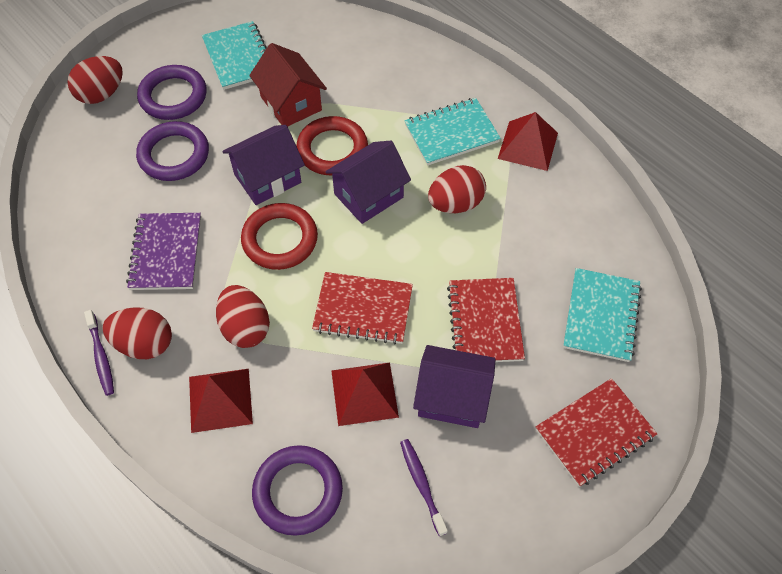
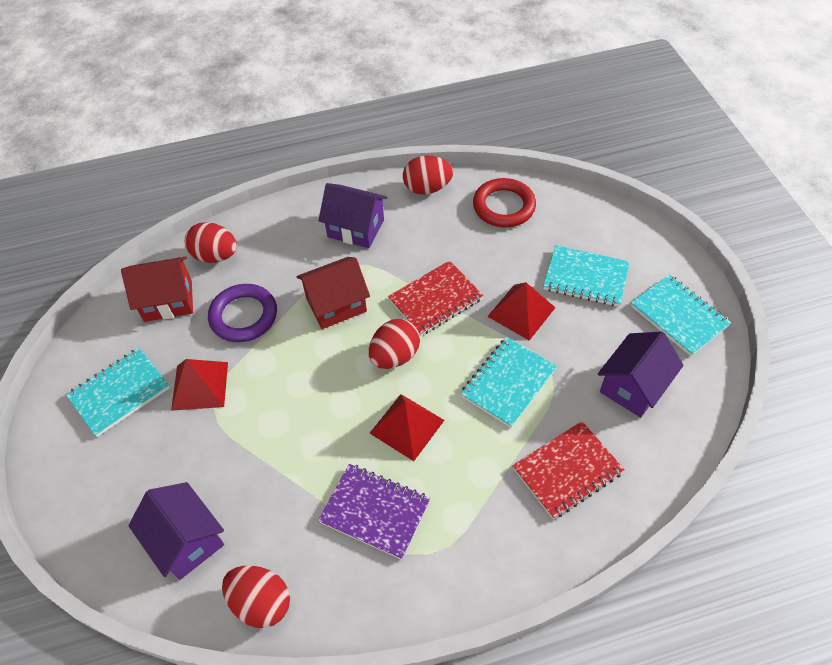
purple ring: 3 -> 1
purple toothbrush: 2 -> 0
red house: 1 -> 2
red notebook: 3 -> 2
red ring: 2 -> 1
turquoise notebook: 3 -> 4

